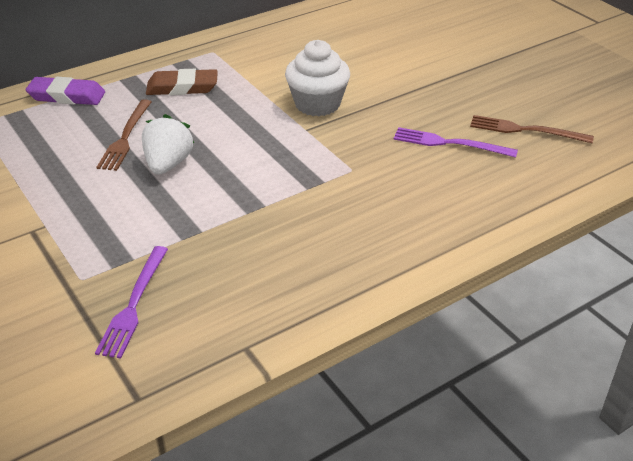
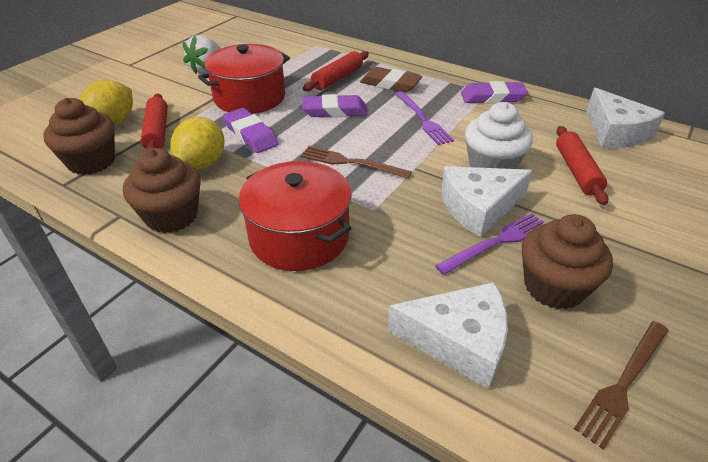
brown cupcake: 0 -> 3
purple eraser: 1 -> 3
red pot: 0 -> 2
red rolling pin: 0 -> 3
white cheese: 0 -> 3
yellow lemon: 0 -> 2

